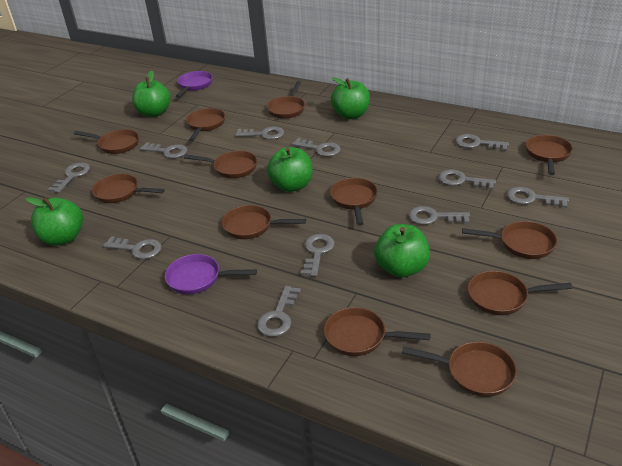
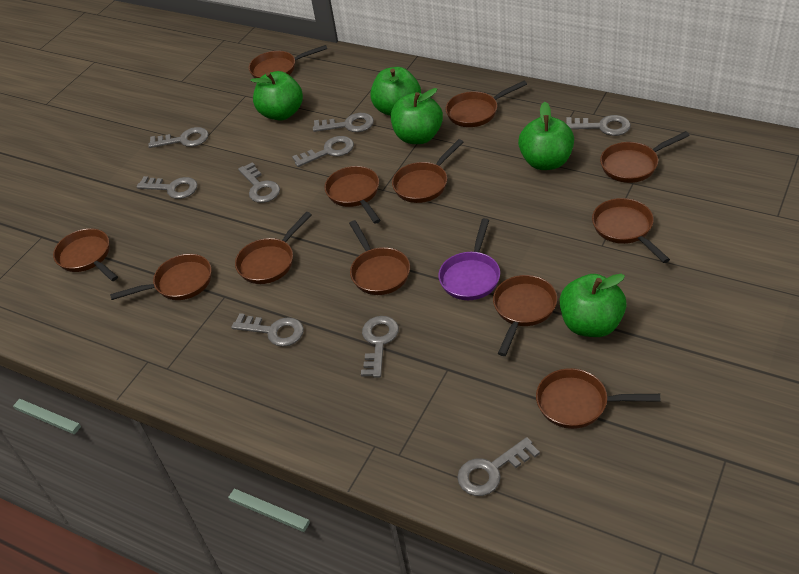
grey key: 11 -> 9
purple pan: 2 -> 1

